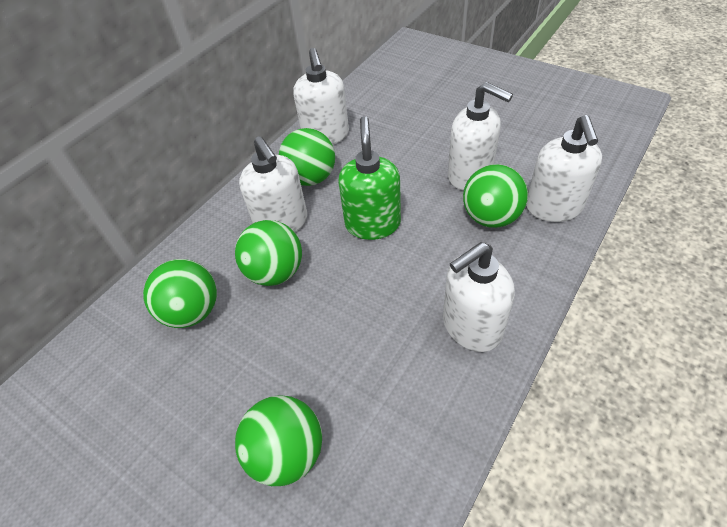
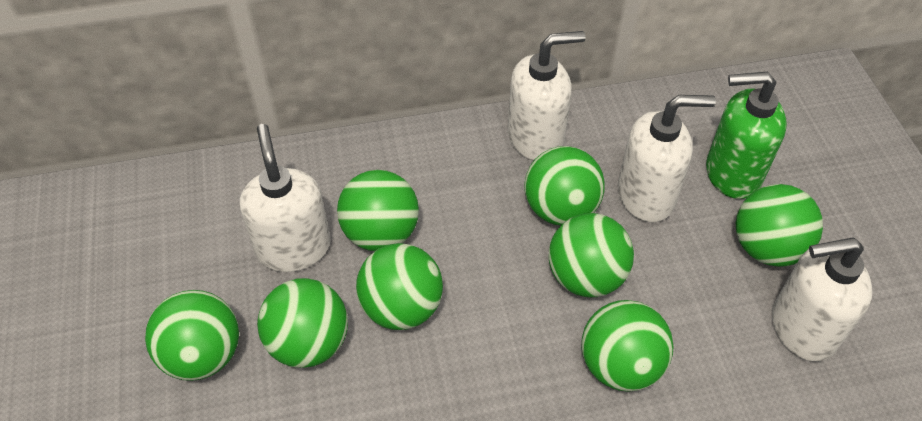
green ball: 5 -> 8
white soap dispenser: 5 -> 4

